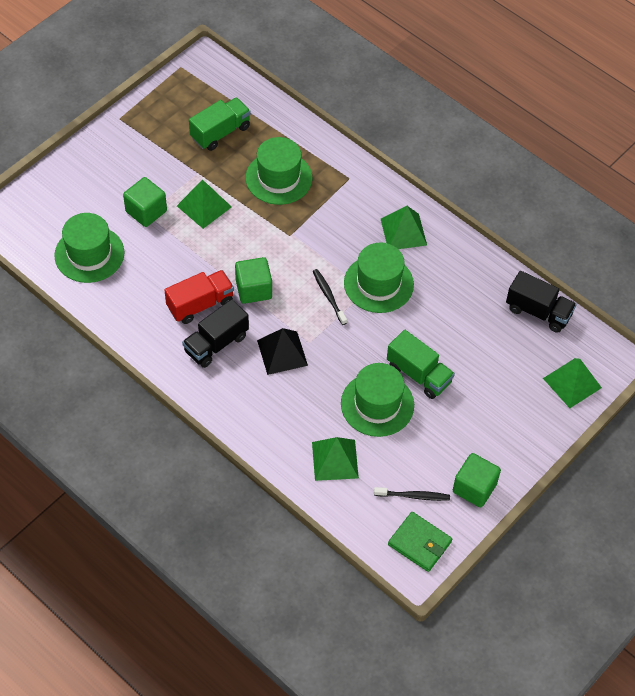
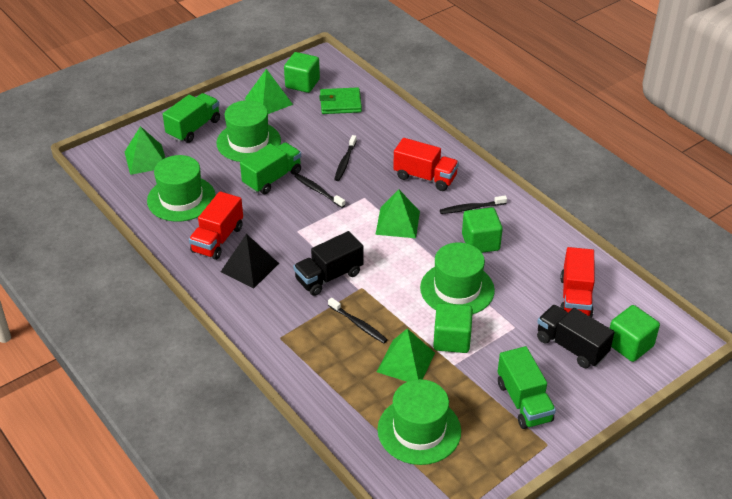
black toothbrush: 2 -> 4
green cube: 3 -> 4
green truck: 2 -> 3
red truck: 1 -> 3

